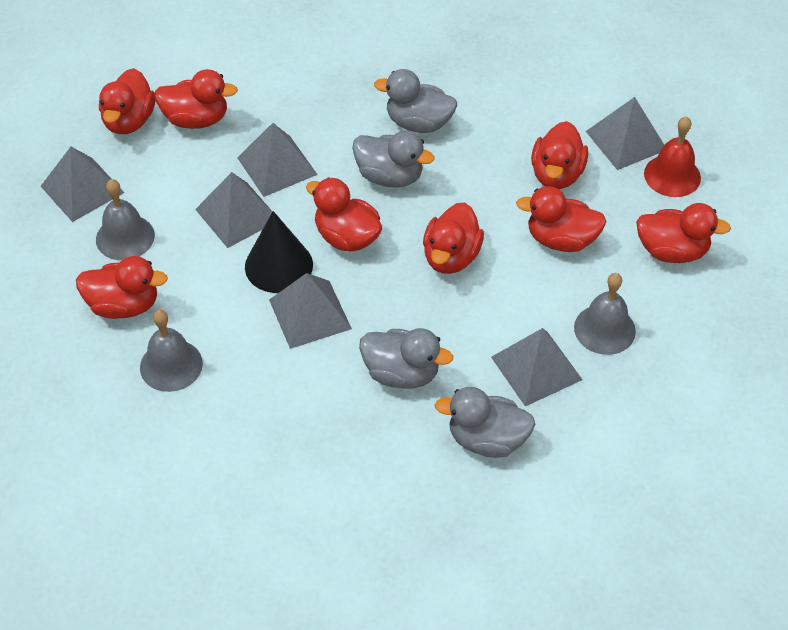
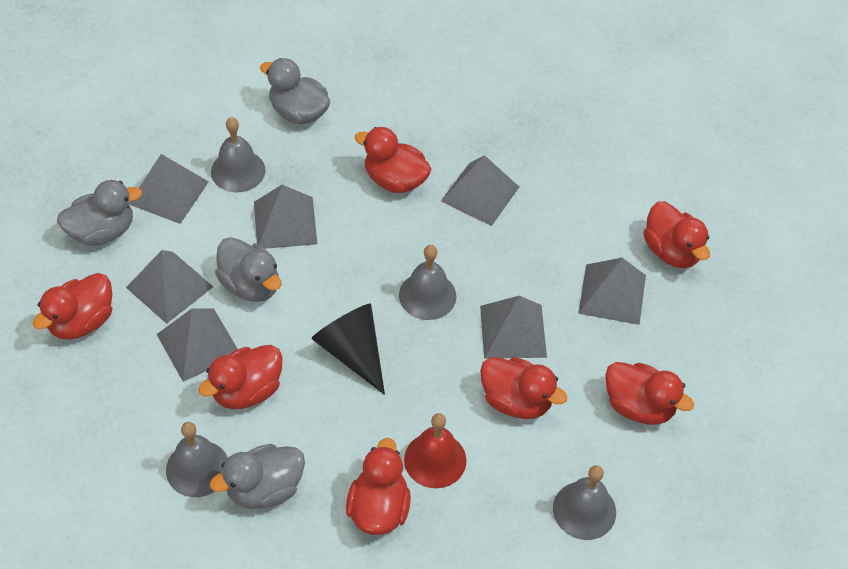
grey bell: 3 -> 4
grey pyramid: 6 -> 7
red duck: 8 -> 7

